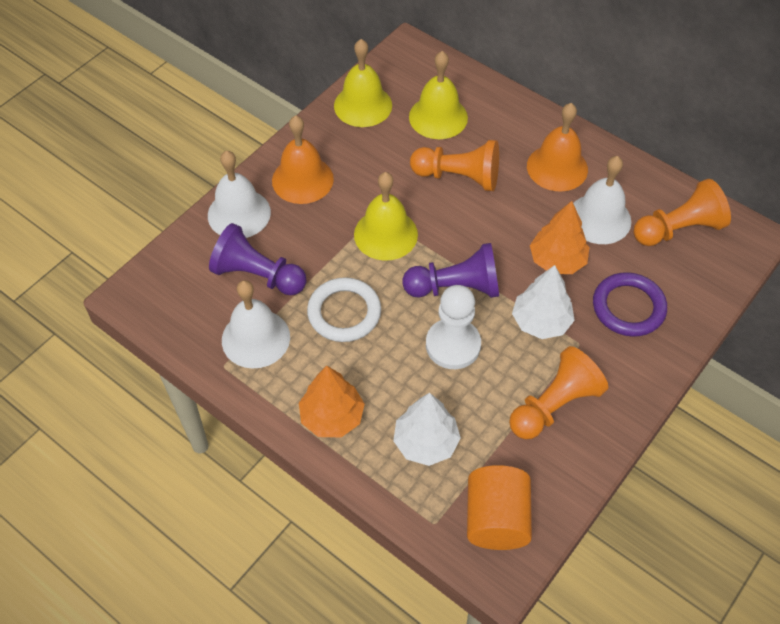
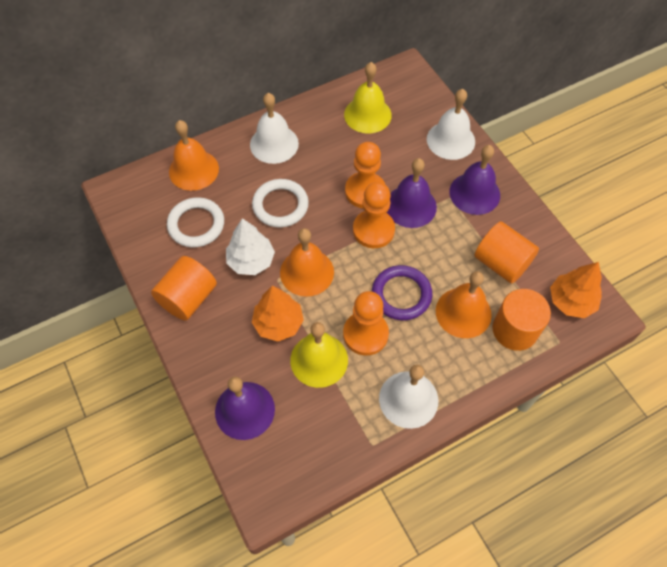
orange bell: 2 -> 3
orange cylinder: 1 -> 3
purple bell: 0 -> 3
purple pawn: 2 -> 0
white pawn: 1 -> 0
white ring: 1 -> 2
white tree: 2 -> 1
yellow bell: 3 -> 2

